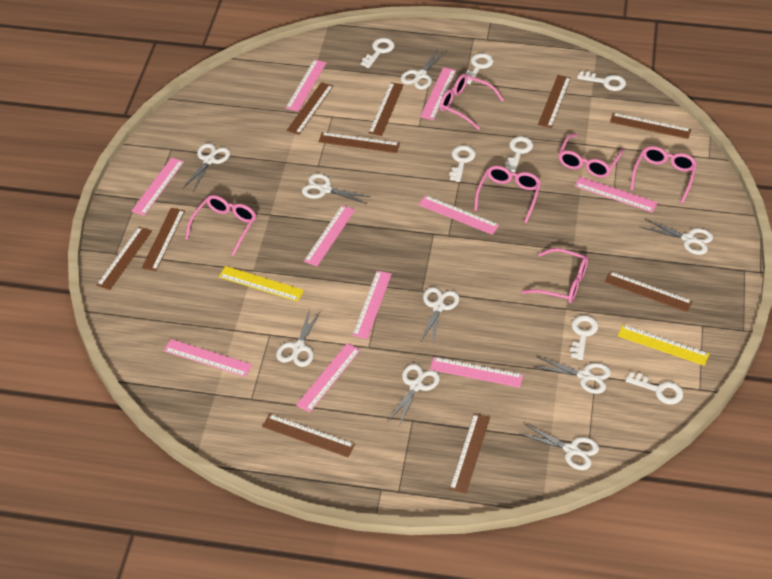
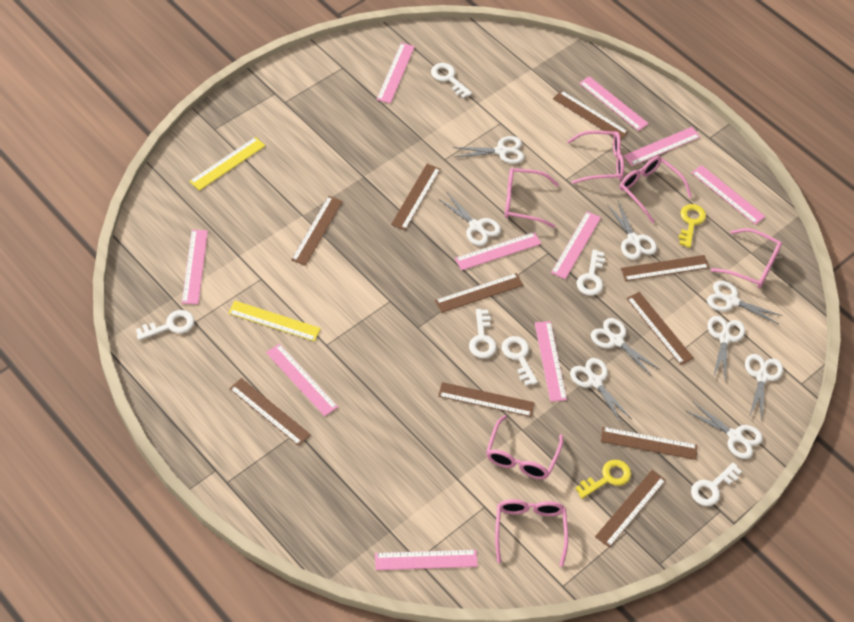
white key: 7 -> 6
yellow key: 0 -> 2

